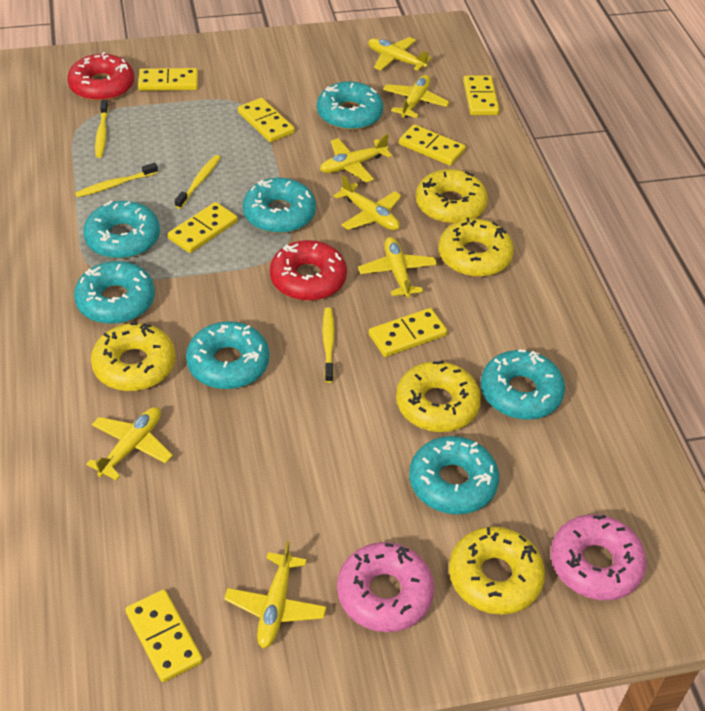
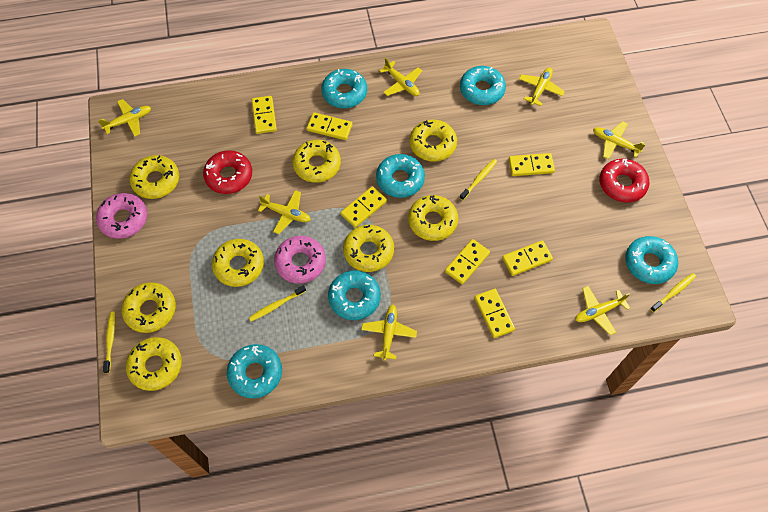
turquoise donut: 7 -> 6
yellow donut: 5 -> 8

